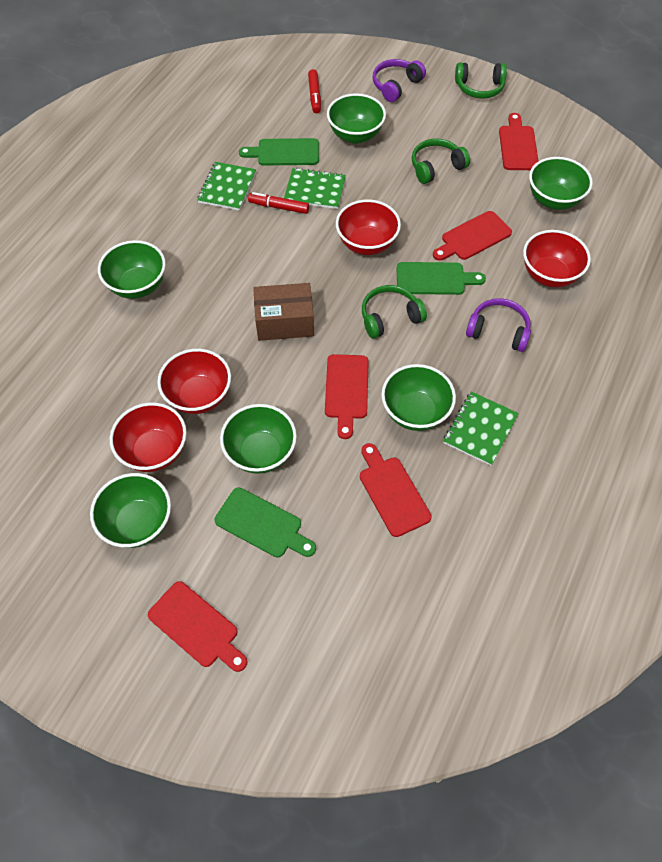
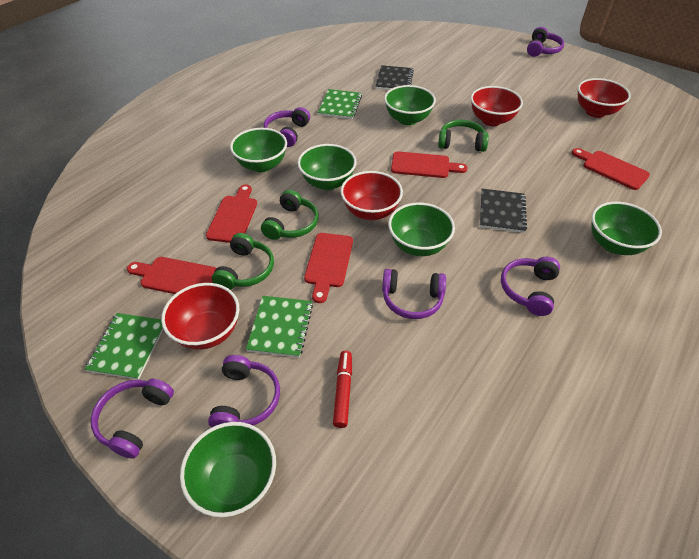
black notebook: 0 -> 2
brown box: 1 -> 0
green cutting board: 3 -> 0
purple headphones: 2 -> 6
red marker: 2 -> 1

